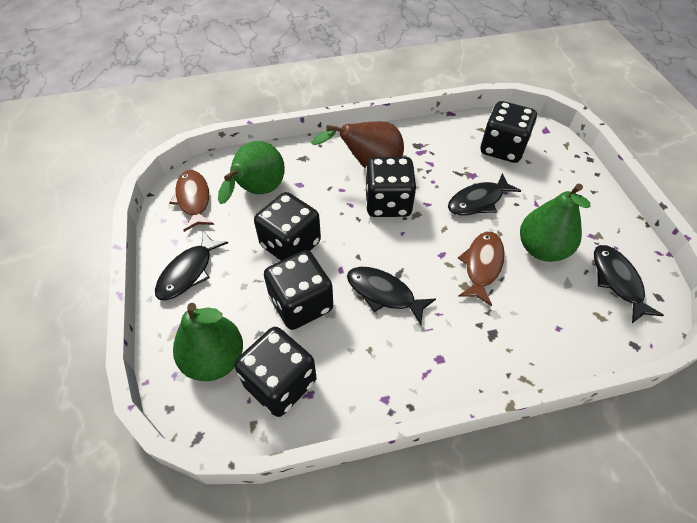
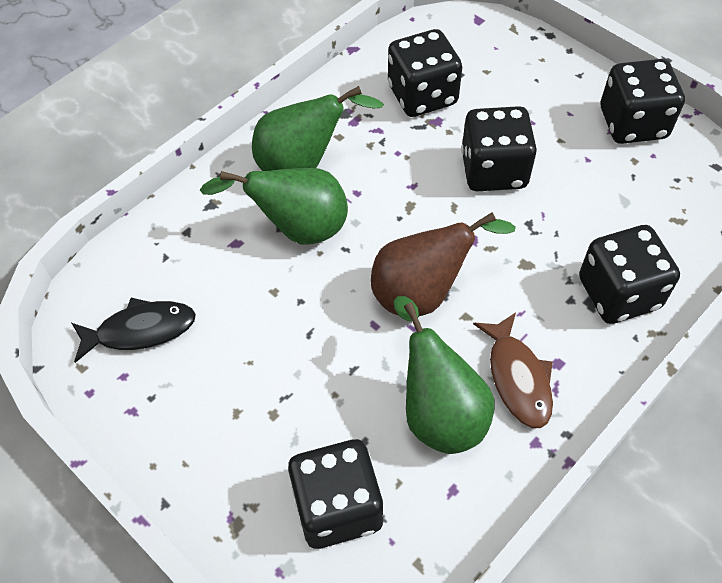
black fish: 4 -> 1
brown fish: 2 -> 1

